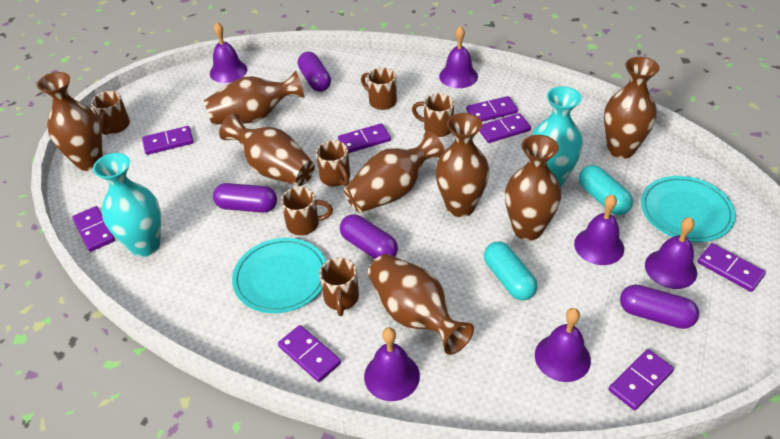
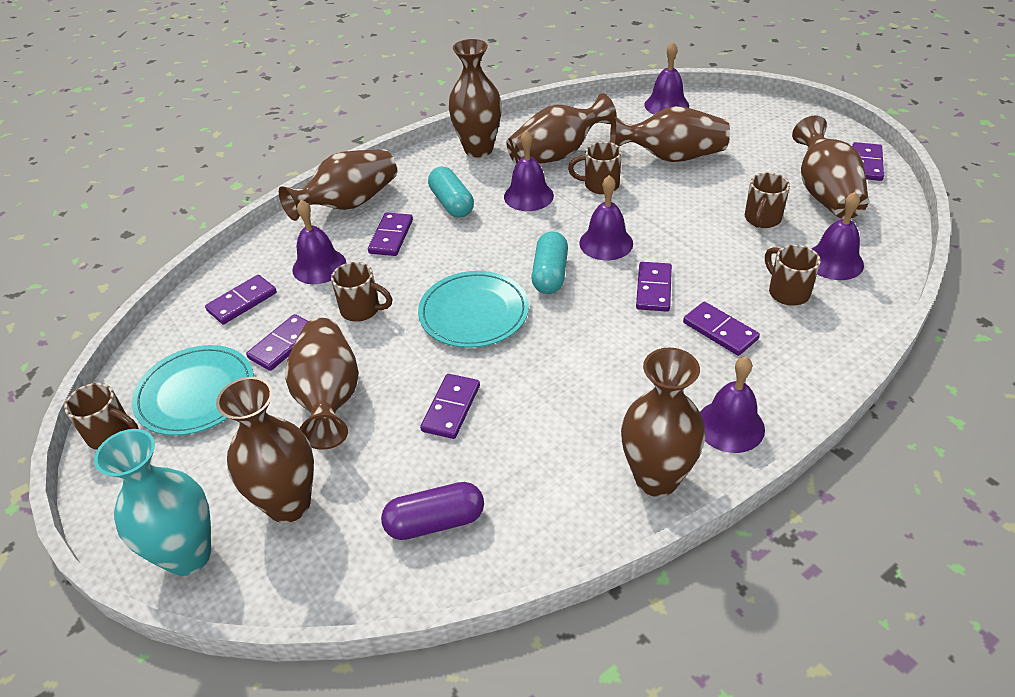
brown mug: 6 -> 5
purple capsule: 4 -> 1
purple domino: 8 -> 7
turquoise vase: 2 -> 1

